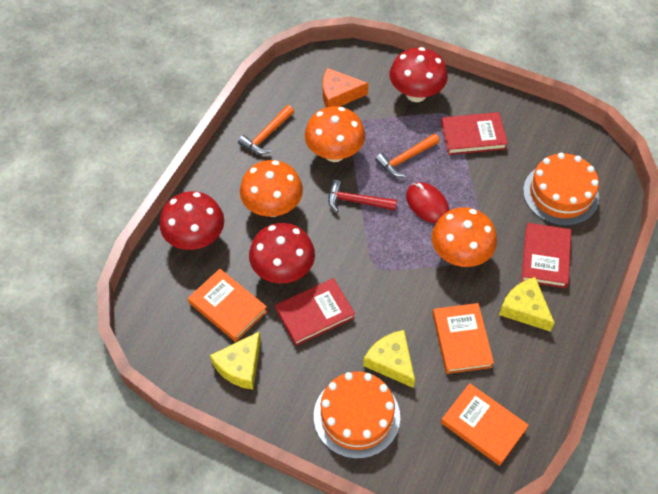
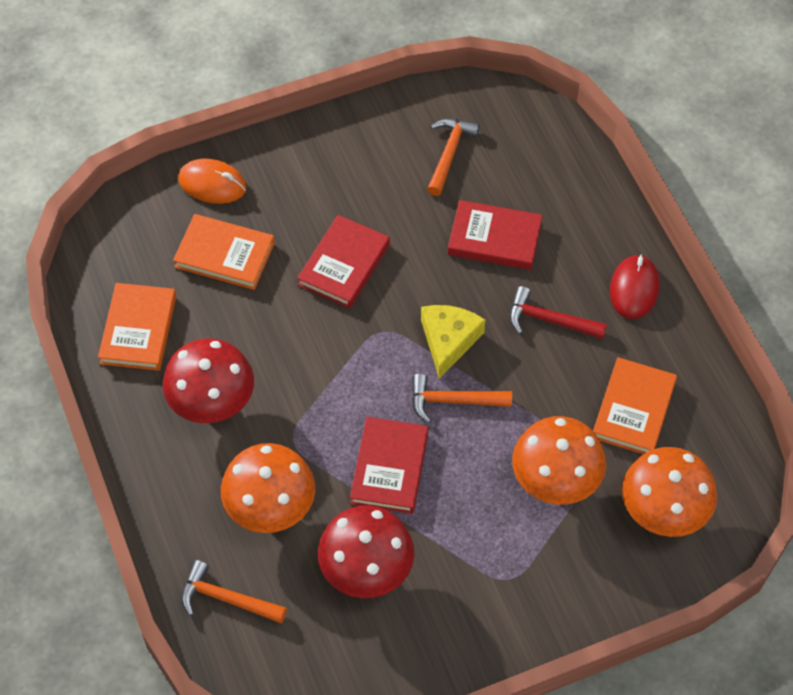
orange cake: 2 -> 0
orange cheese: 1 -> 0
orange hammer: 2 -> 3
orange mouse: 0 -> 1
red mushroom: 3 -> 2
yellow cheese: 3 -> 1

